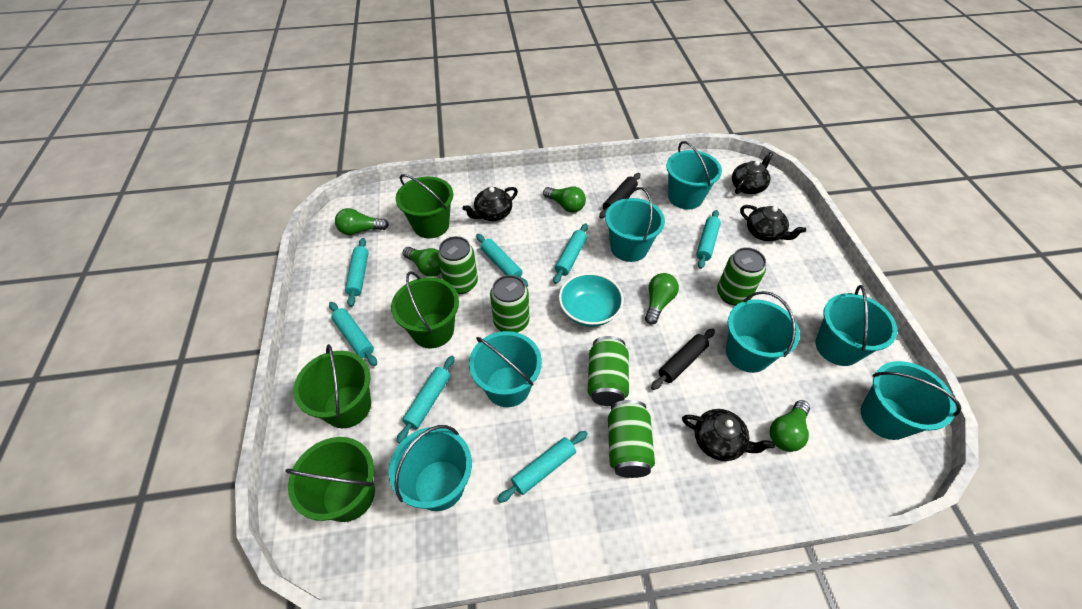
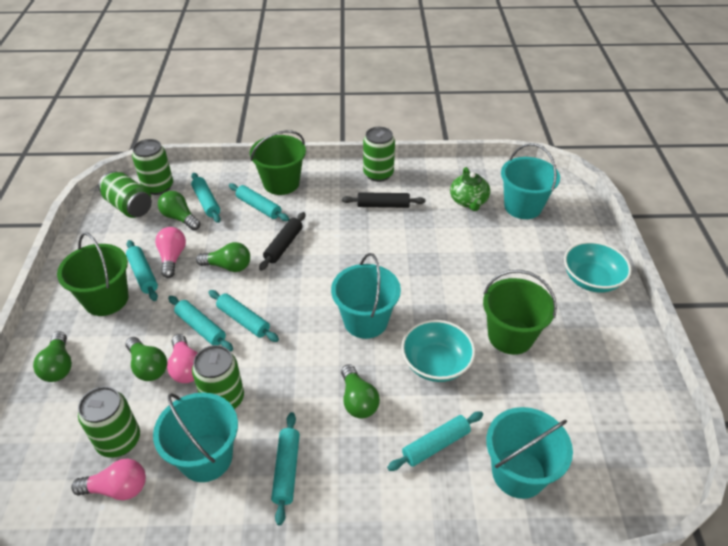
black teapot: 4 -> 0
green bucket: 4 -> 3
green teapot: 0 -> 1
pink light bulb: 0 -> 3
turquoise bowl: 1 -> 2
turquoise bucket: 7 -> 4

